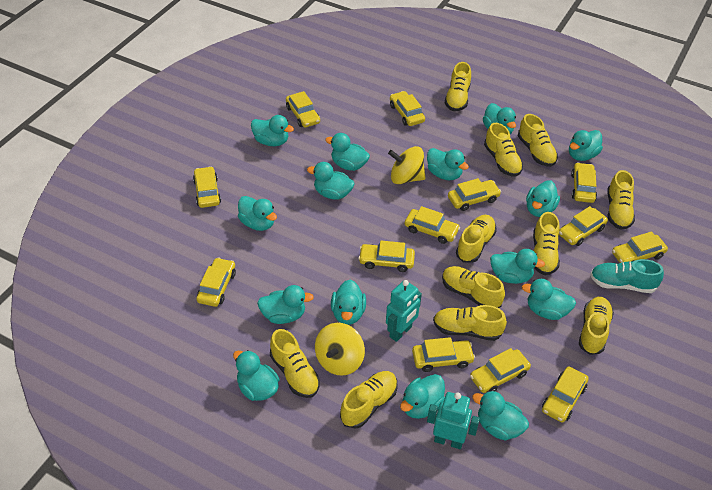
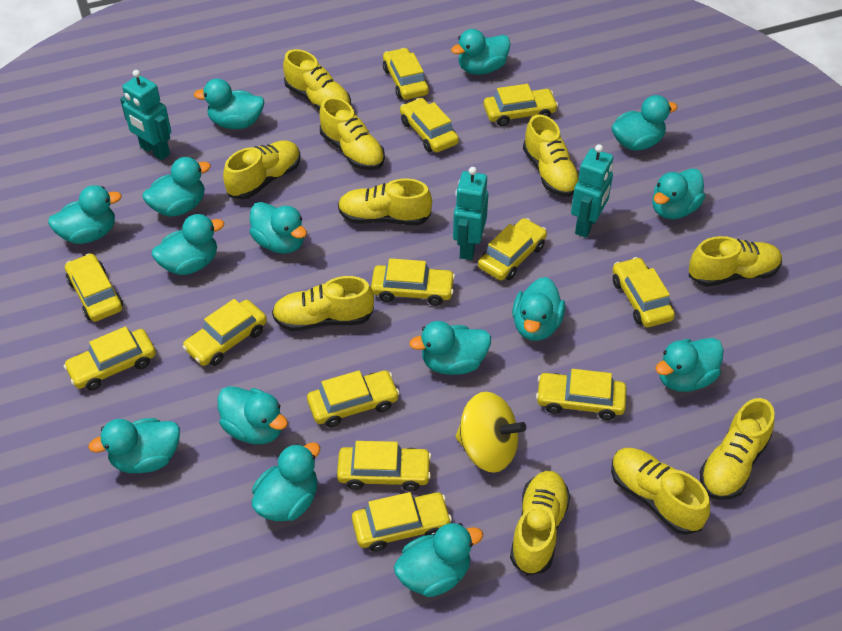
turquoise robot: 2 -> 3
turquoise shoe: 1 -> 0
yellow shoe: 11 -> 10
yellow spinning top: 2 -> 1

